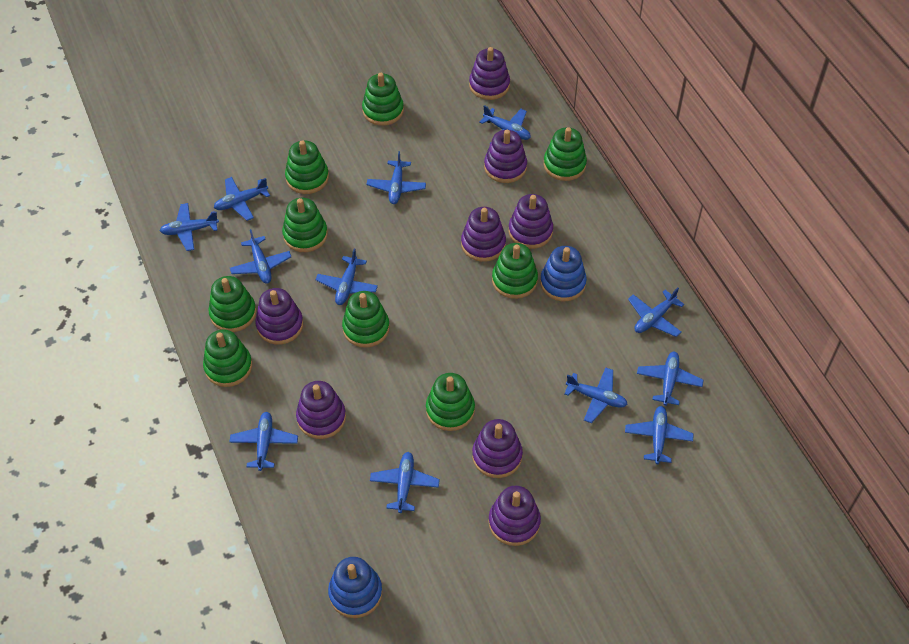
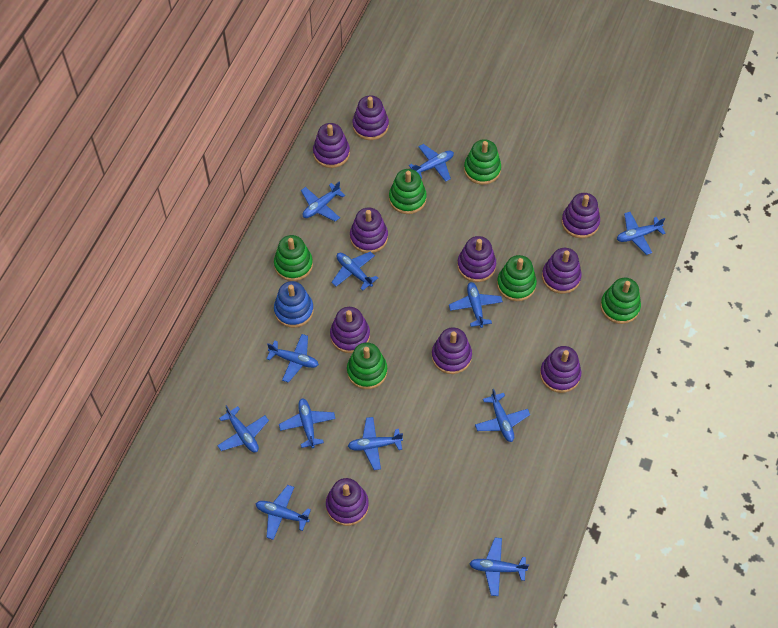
blue stacking toy: 2 -> 1
green stacking toy: 9 -> 6
purple stacking toy: 8 -> 10

